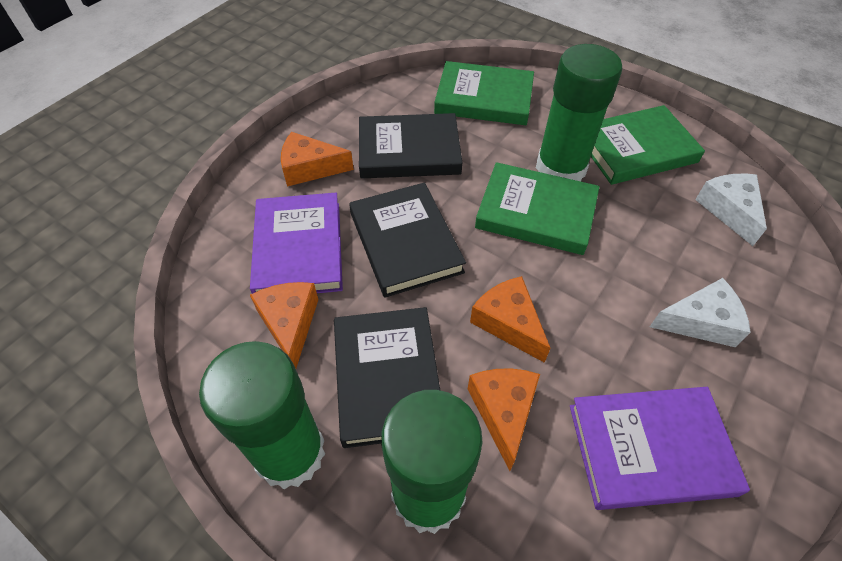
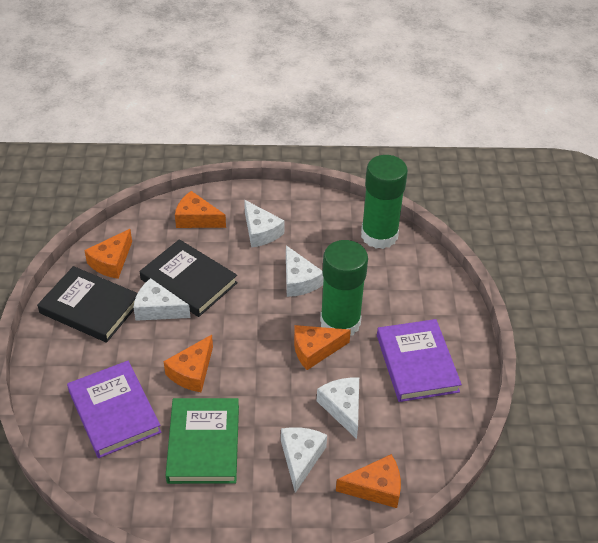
black book: 3 -> 2
green book: 3 -> 1
green glue stick: 3 -> 2
orange cheese: 4 -> 5
white cheese: 2 -> 5

